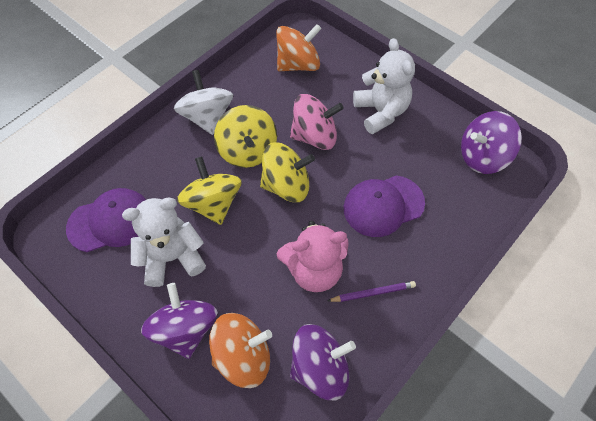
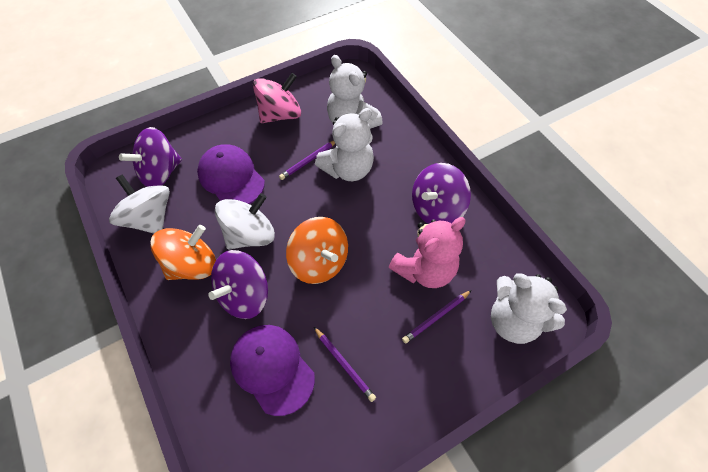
purple pencil: 1 -> 3
white spinning top: 1 -> 2
white teddy bear: 2 -> 3
yellow spinning top: 3 -> 0

